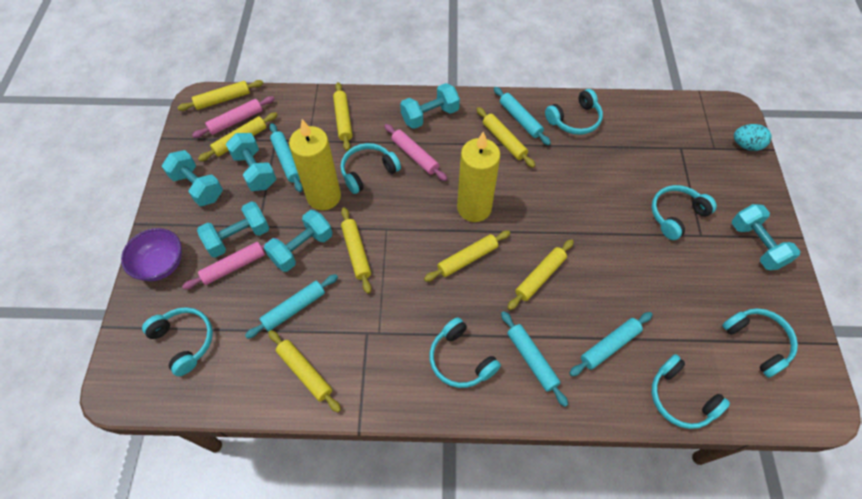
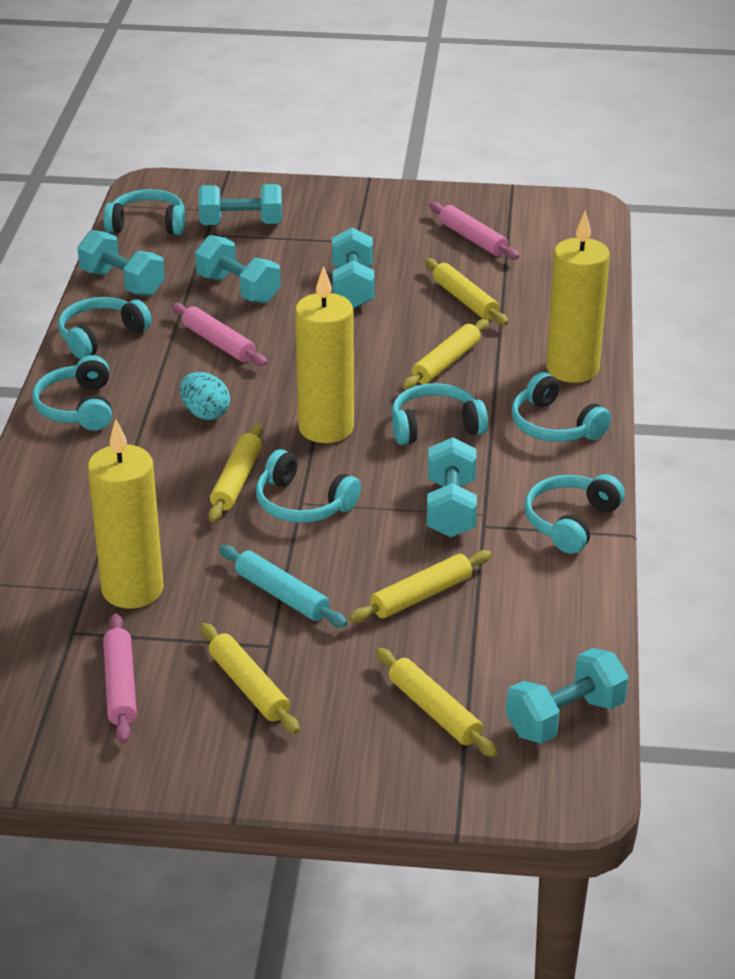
purple bowl: 1 -> 0
turquoise rolling pin: 5 -> 1
yellow candle: 2 -> 3
yellow rolling pin: 8 -> 6

